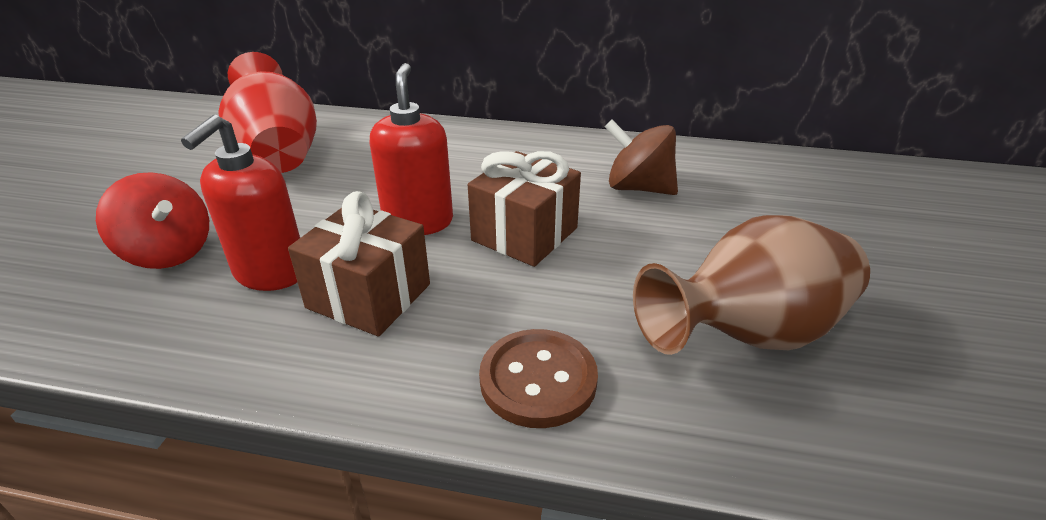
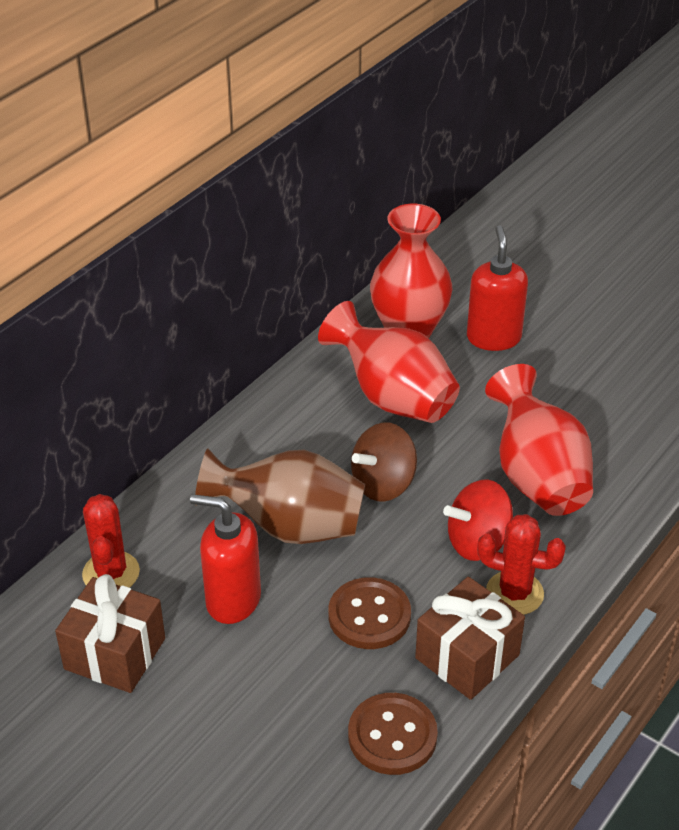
brown button: 1 -> 2
red cactus: 0 -> 2
red vase: 1 -> 3

